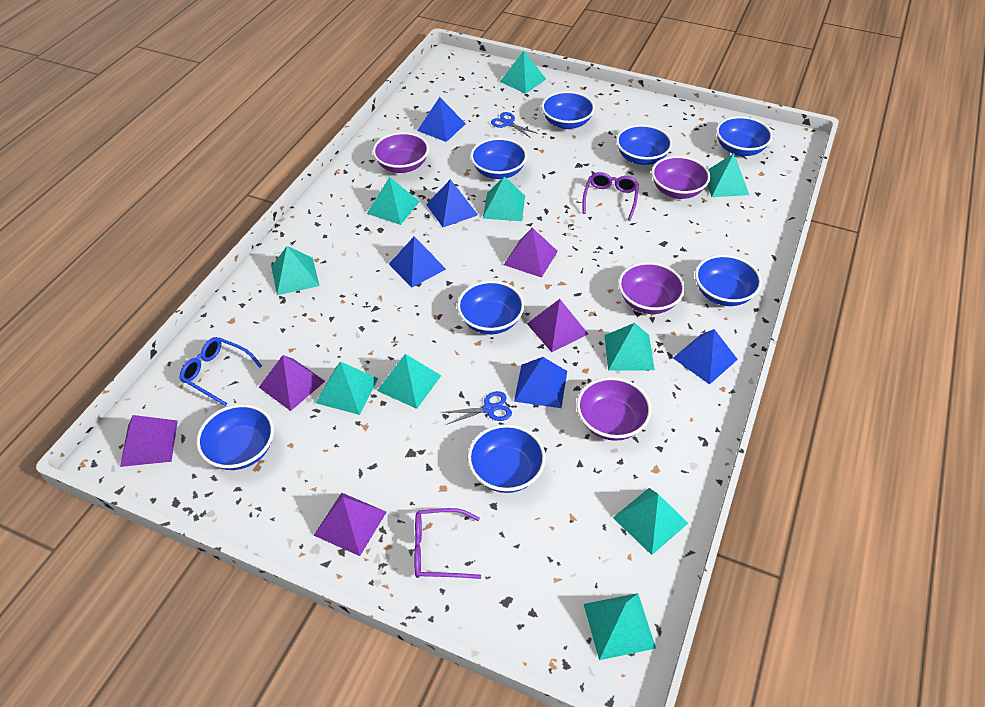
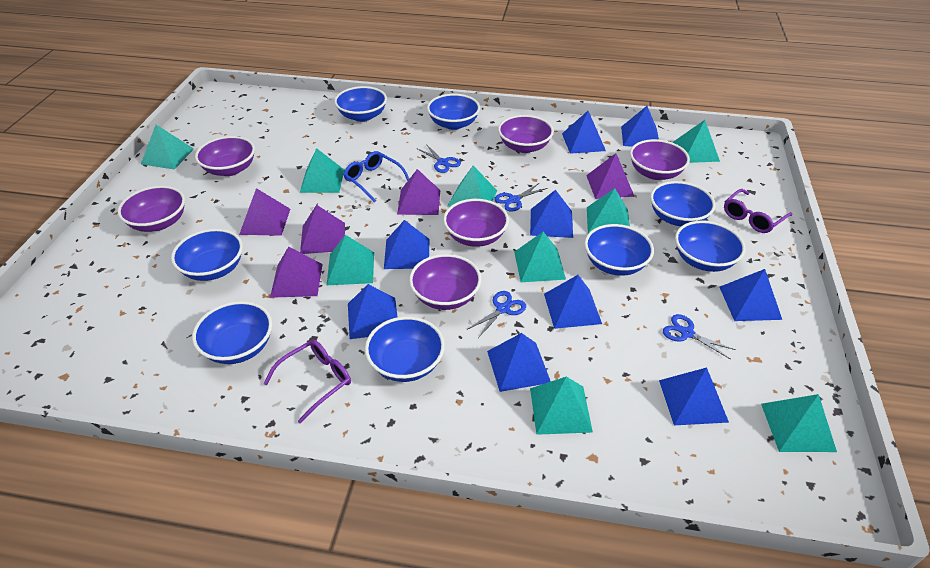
blue pyramid: 5 -> 9
blue scissors: 2 -> 4
purple bowl: 4 -> 6
turquoise pyramid: 10 -> 9

